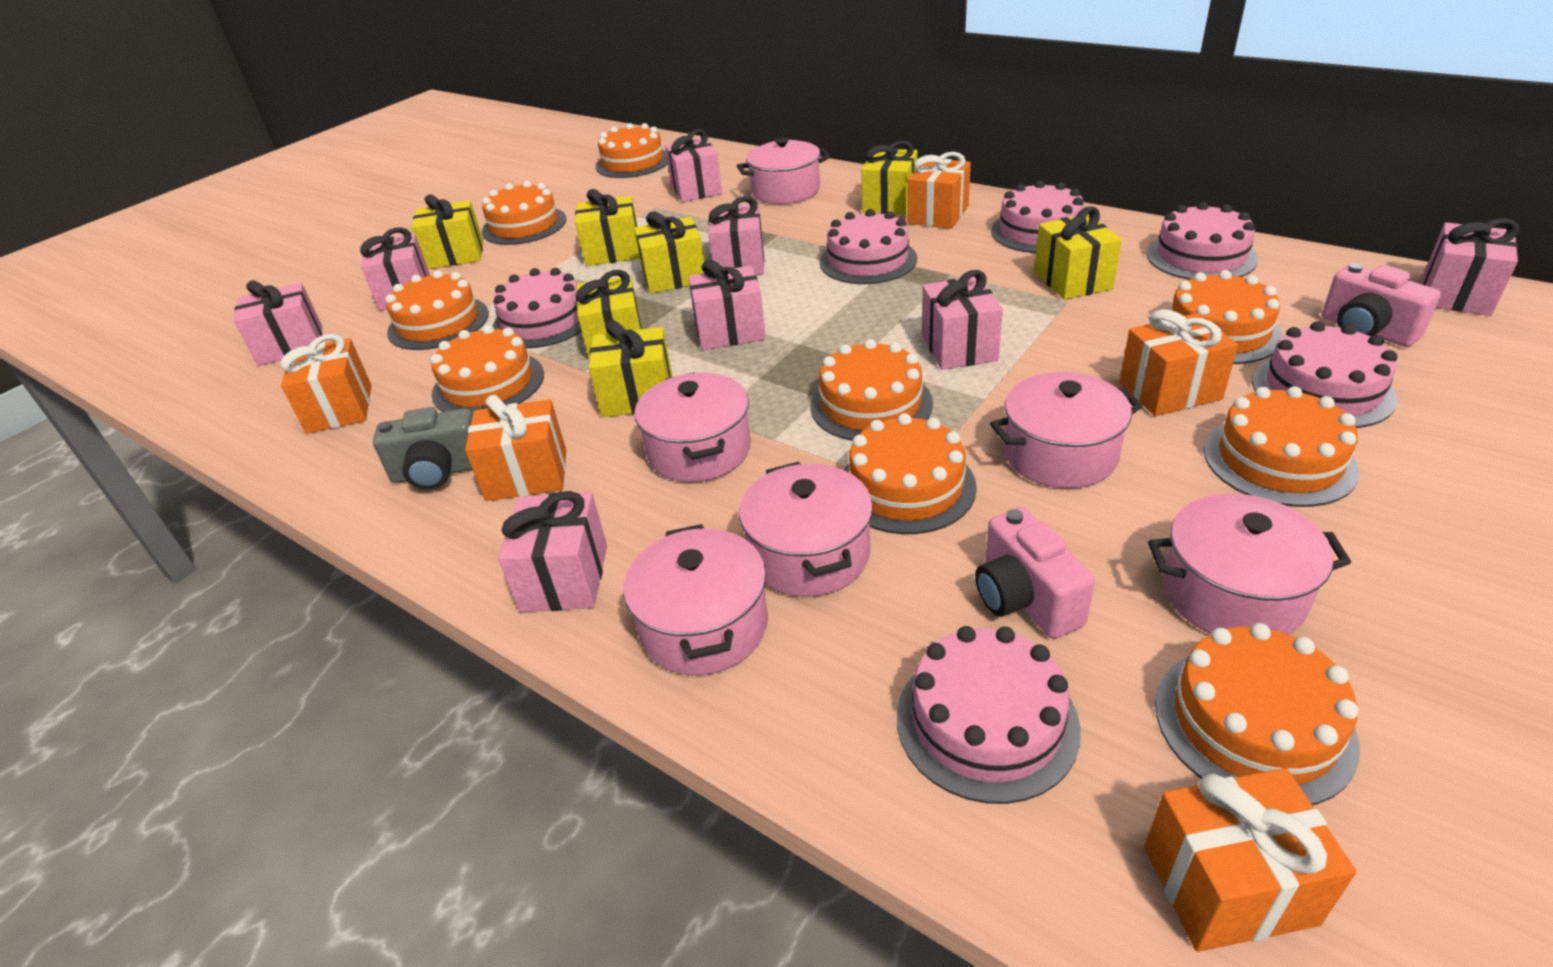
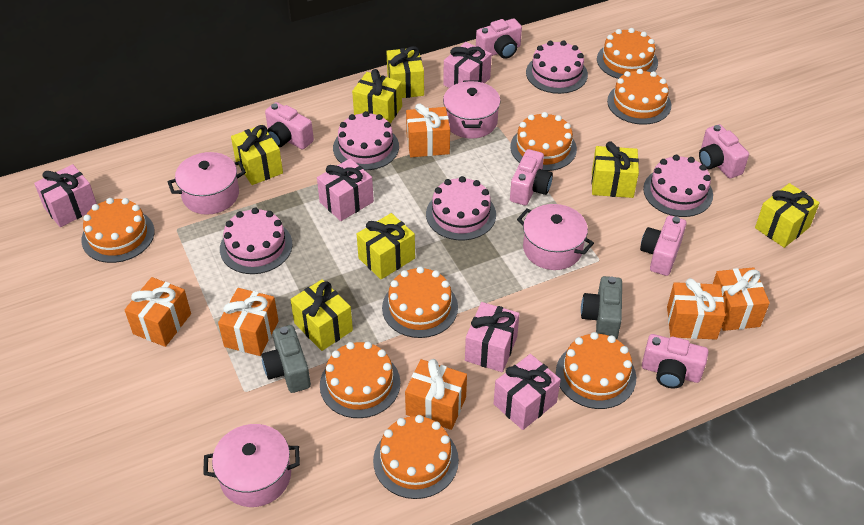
grey camera: 1 -> 2
orange cake: 9 -> 8
orange gift: 5 -> 6
pink cake: 6 -> 5
pink camera: 2 -> 6
pink gift: 8 -> 5
pink pot: 6 -> 4

